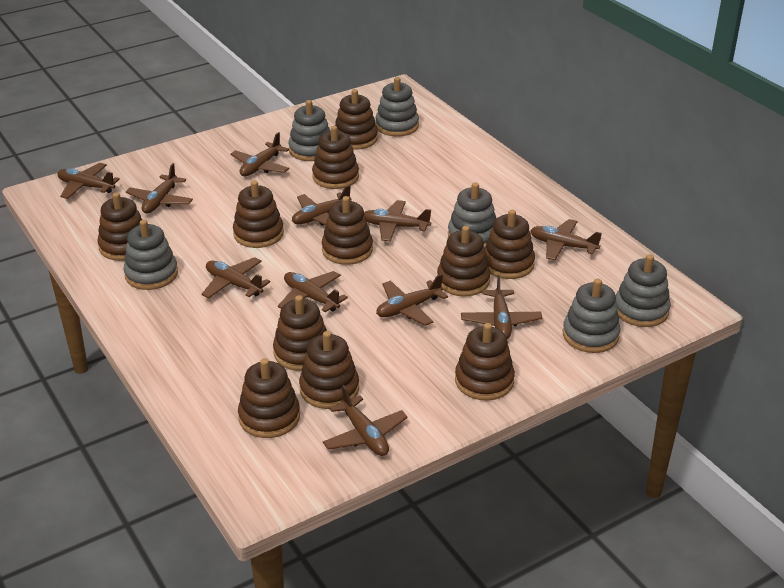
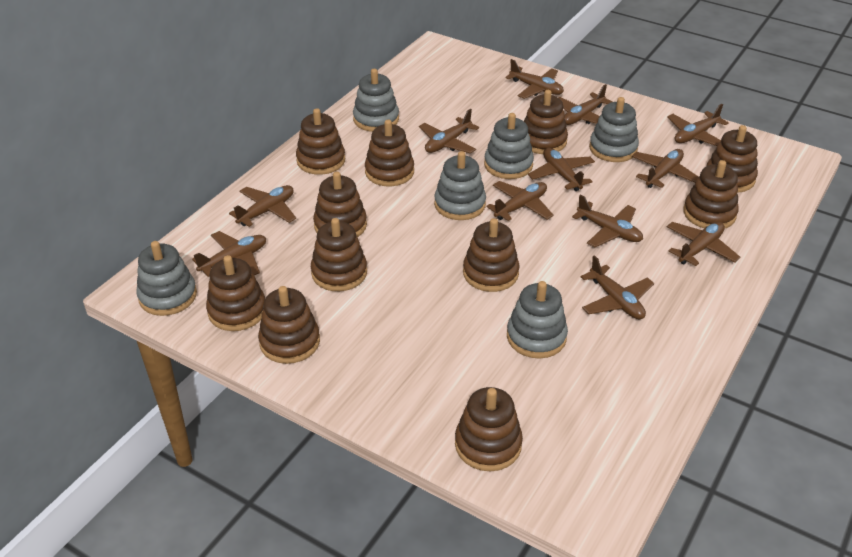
brown plane: 11 -> 12

